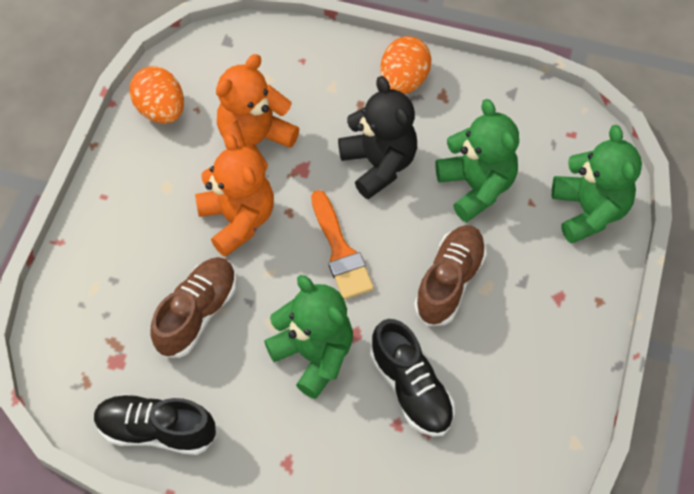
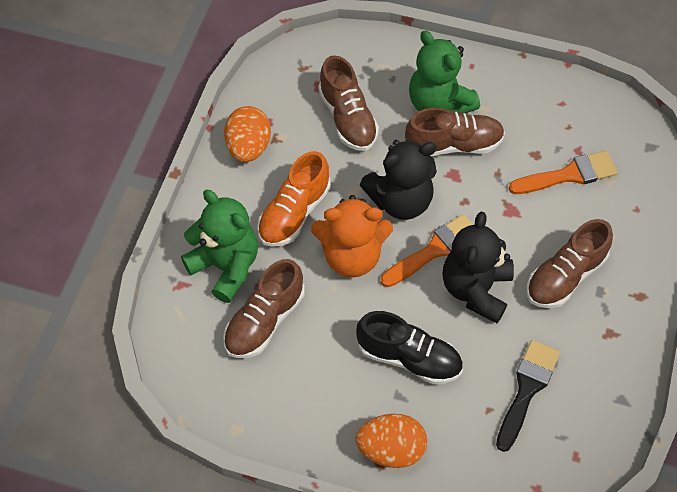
black brush: 0 -> 1
black shoe: 2 -> 1
black teddy bear: 1 -> 2
brown shoe: 2 -> 4
green teddy bear: 3 -> 2
orange brush: 1 -> 2
orange shoe: 0 -> 1
orange teddy bear: 2 -> 1

